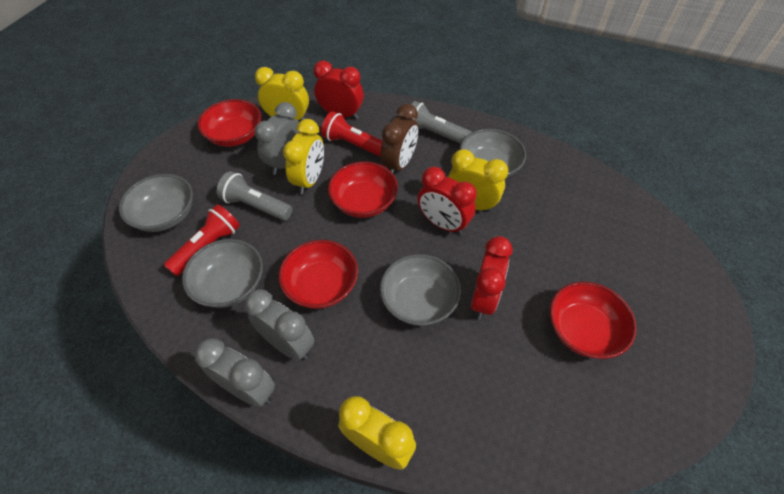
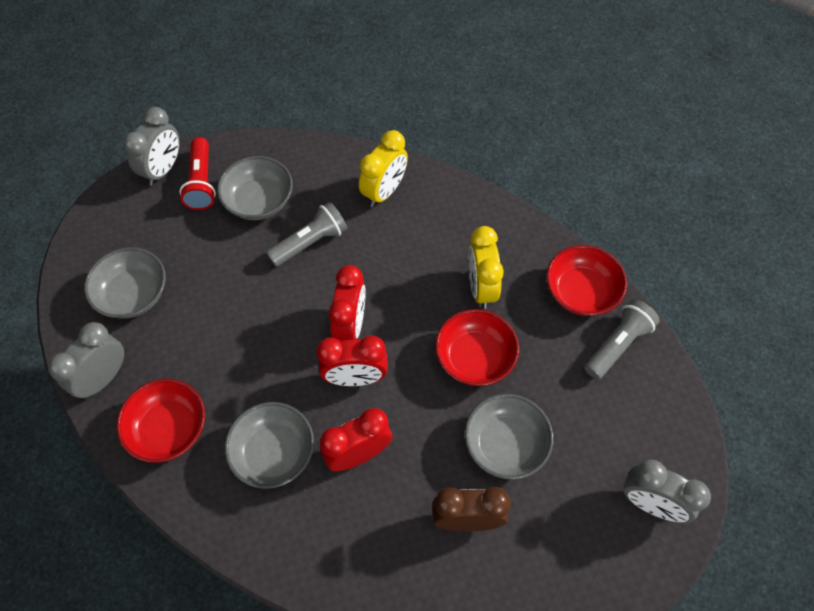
red bowl: 4 -> 3
red flashlight: 2 -> 1
yellow clock: 4 -> 2

